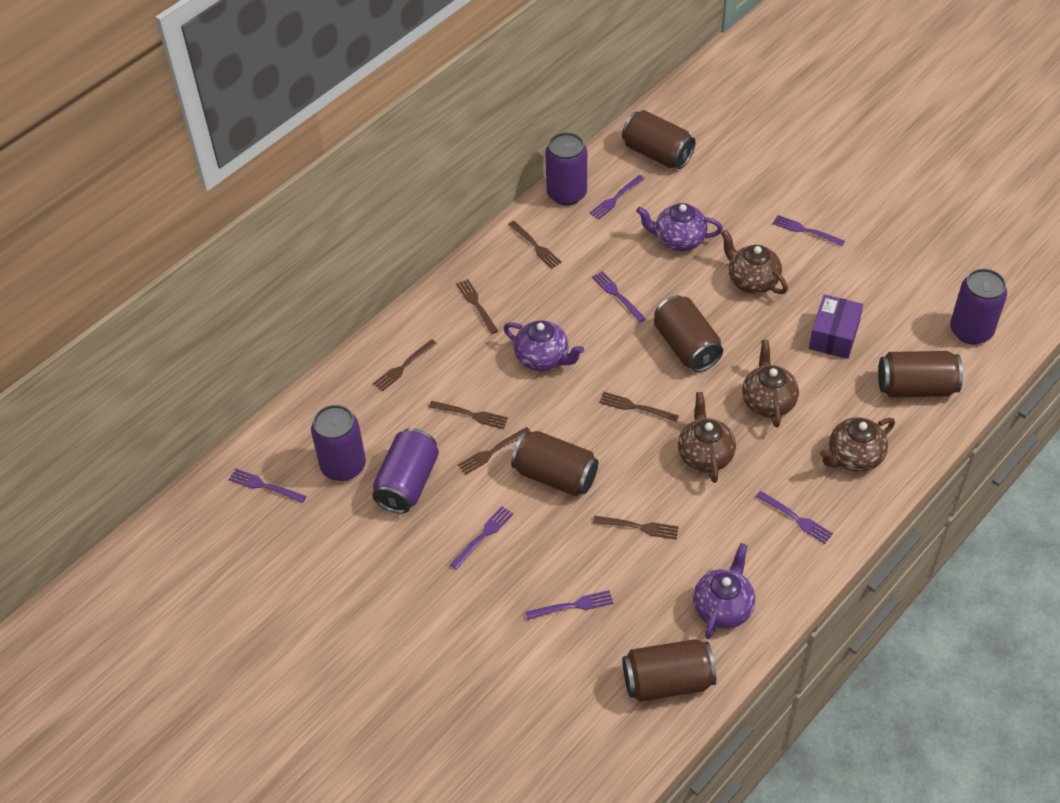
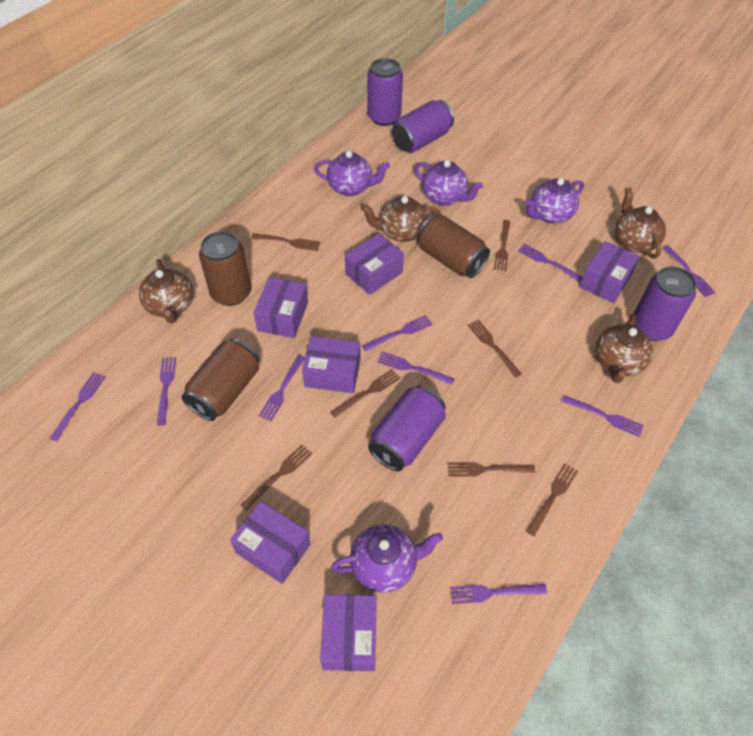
brown can: 5 -> 3
purple box: 1 -> 6
purple fork: 7 -> 9
purple teapot: 3 -> 4

